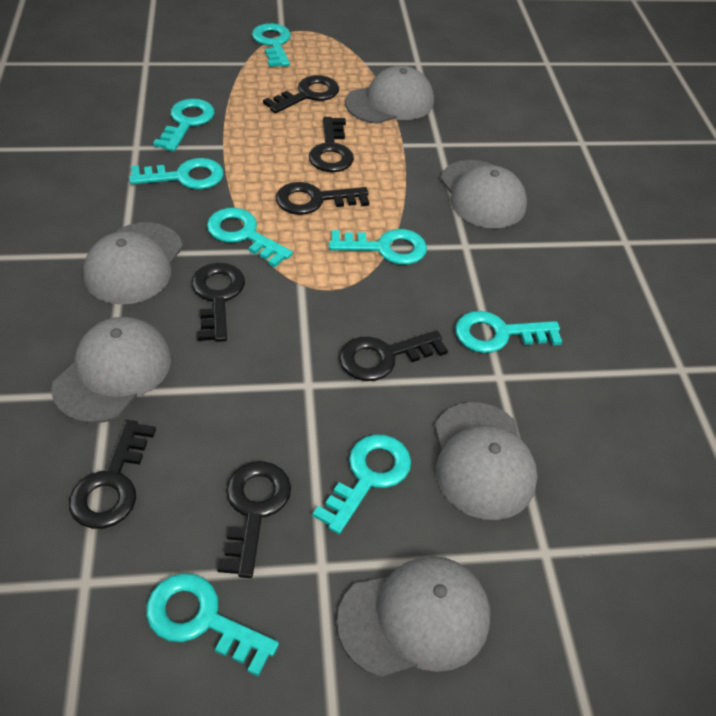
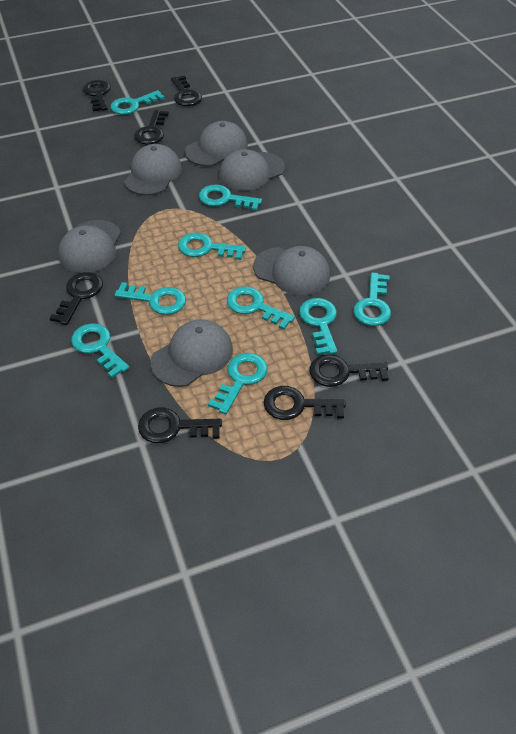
turquoise key: 8 -> 9

